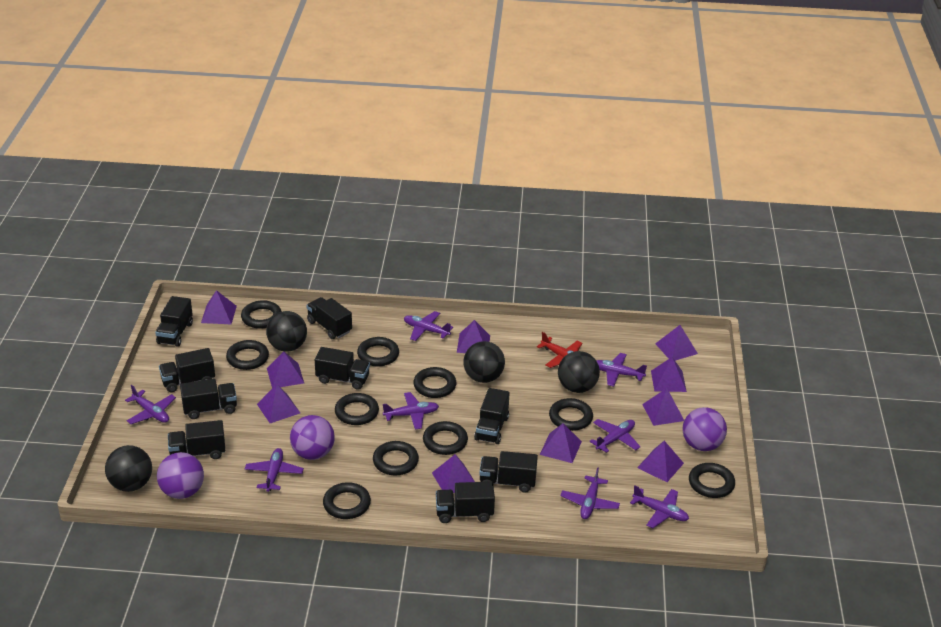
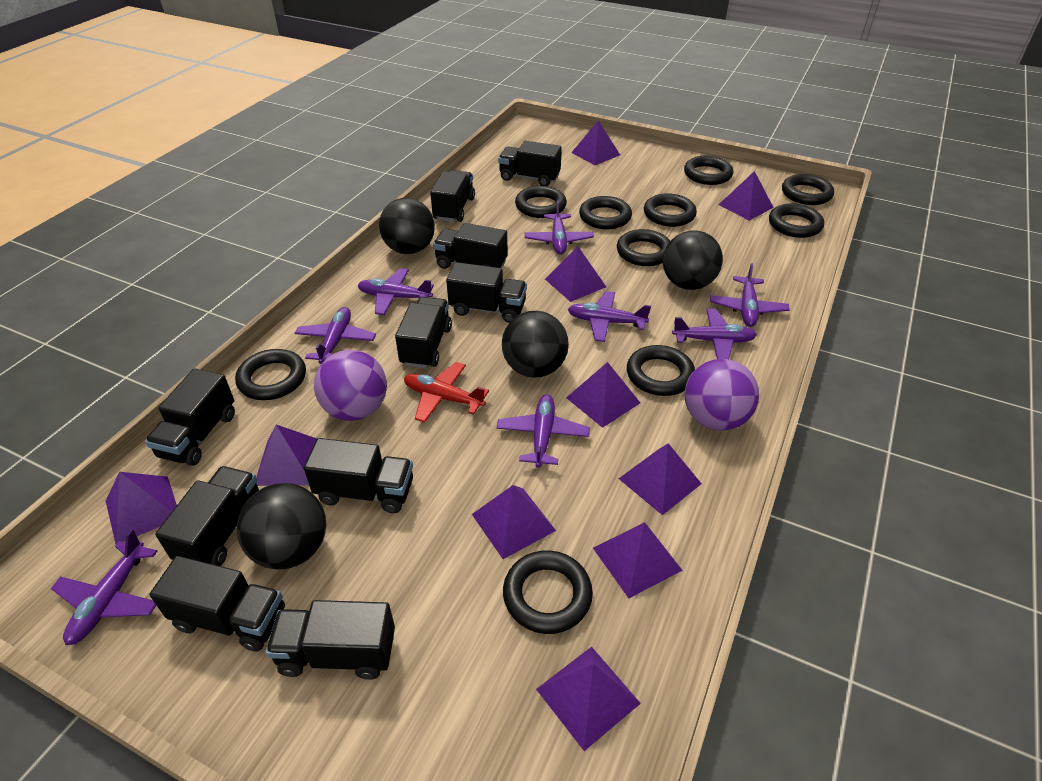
black truck: 9 -> 10
purple ball: 3 -> 2

